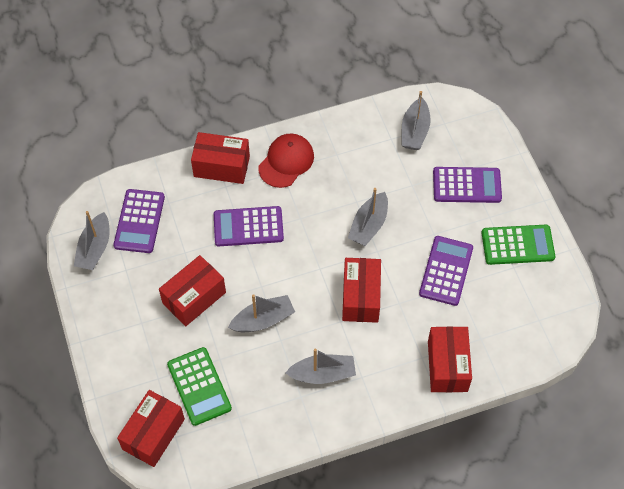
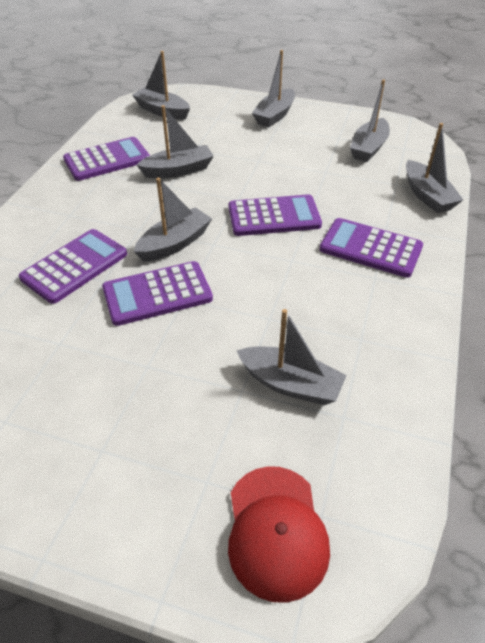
green calculator: 2 -> 0
grey boat: 5 -> 7
purple calculator: 4 -> 5
red box: 5 -> 0

